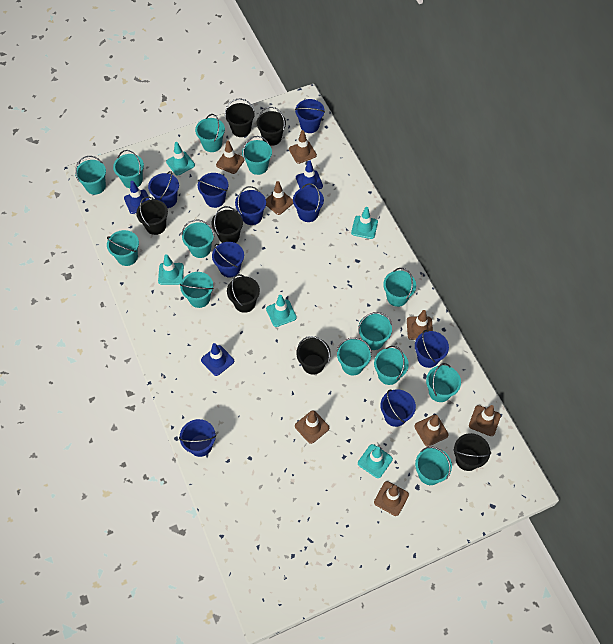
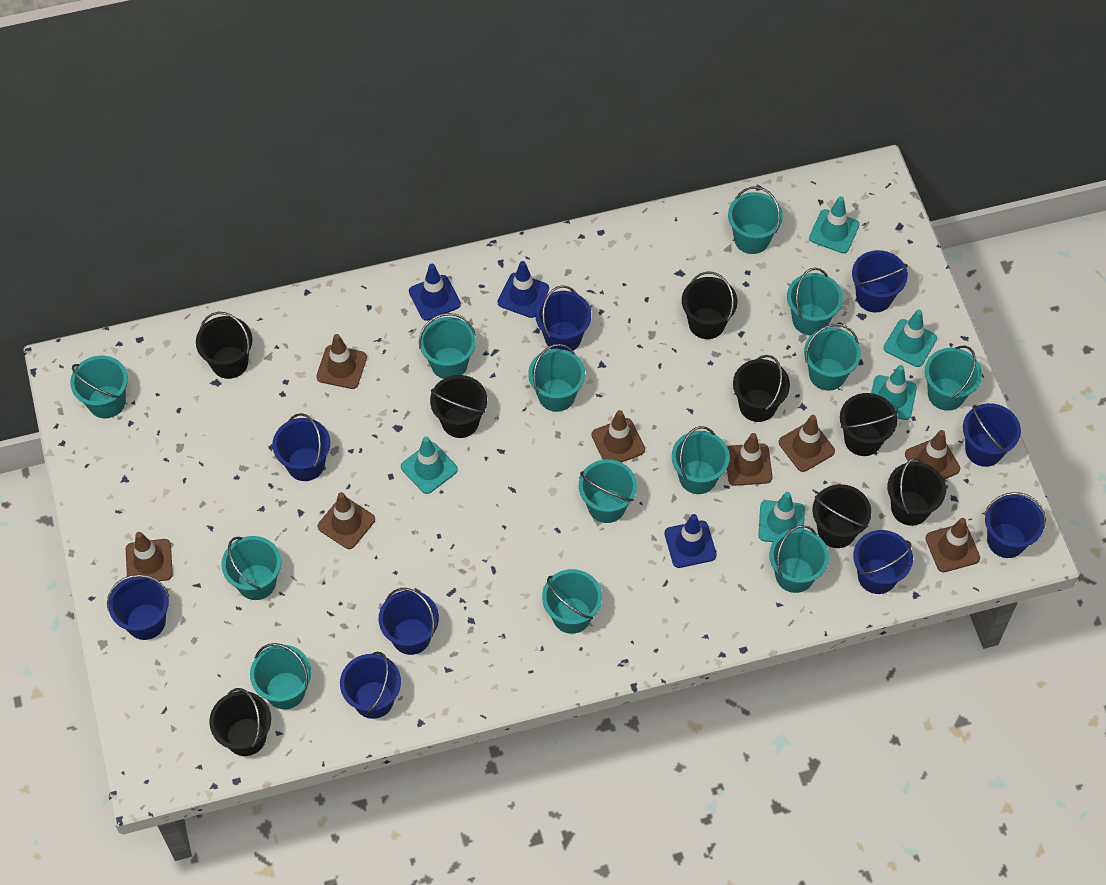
black bucket: 7 -> 8

